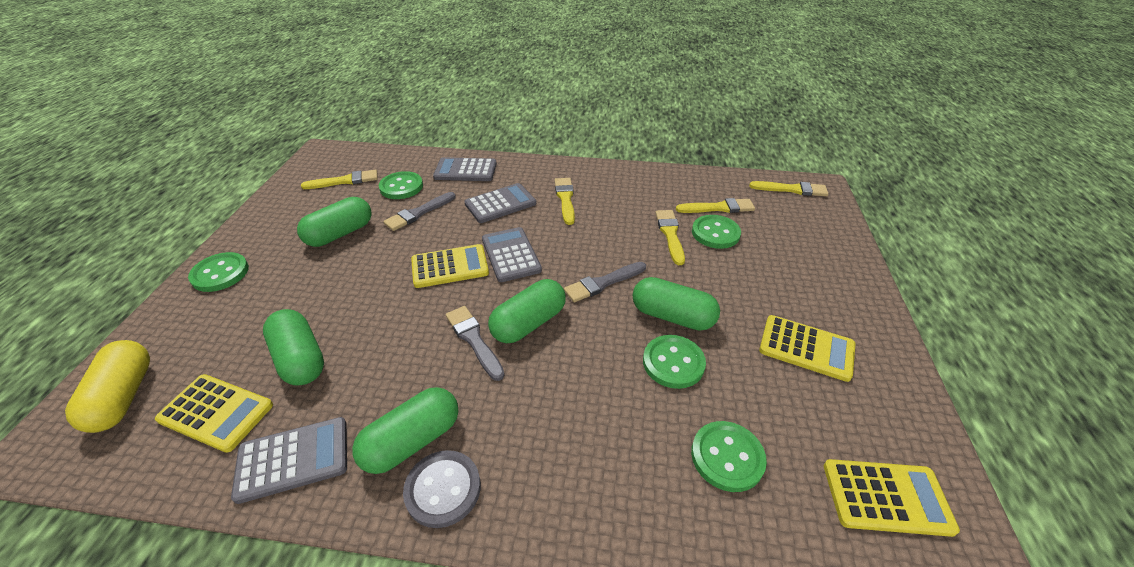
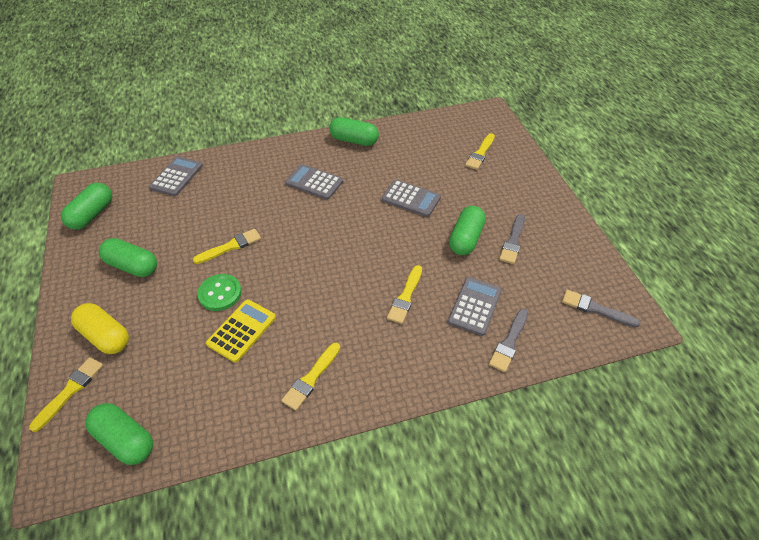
green button: 5 -> 1
grey button: 1 -> 0
yellow calculator: 4 -> 1

